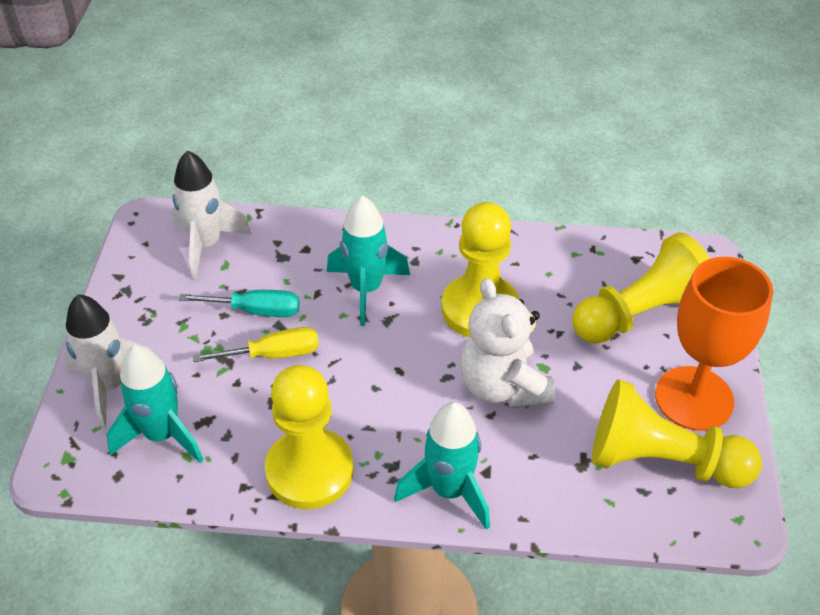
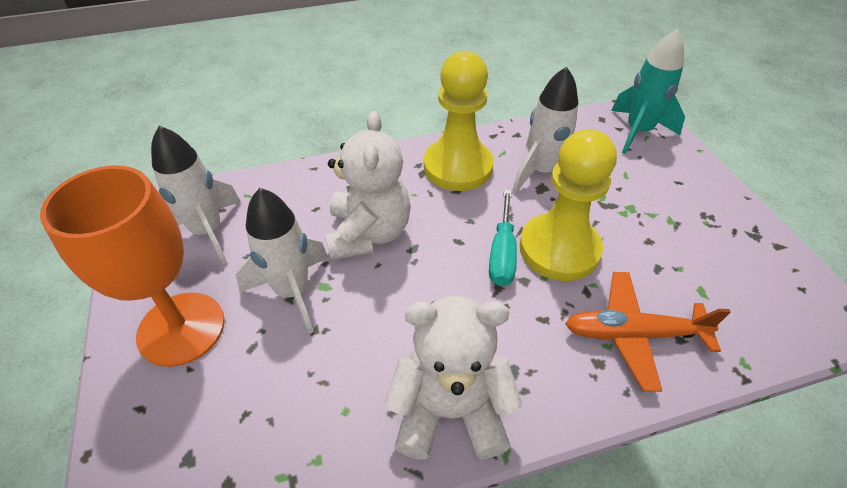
orange plane: 0 -> 1
turquoise rocket: 3 -> 1
white rocket: 2 -> 3
white teddy bear: 1 -> 2
yellow pawn: 4 -> 2
yellow screwdriver: 1 -> 0

